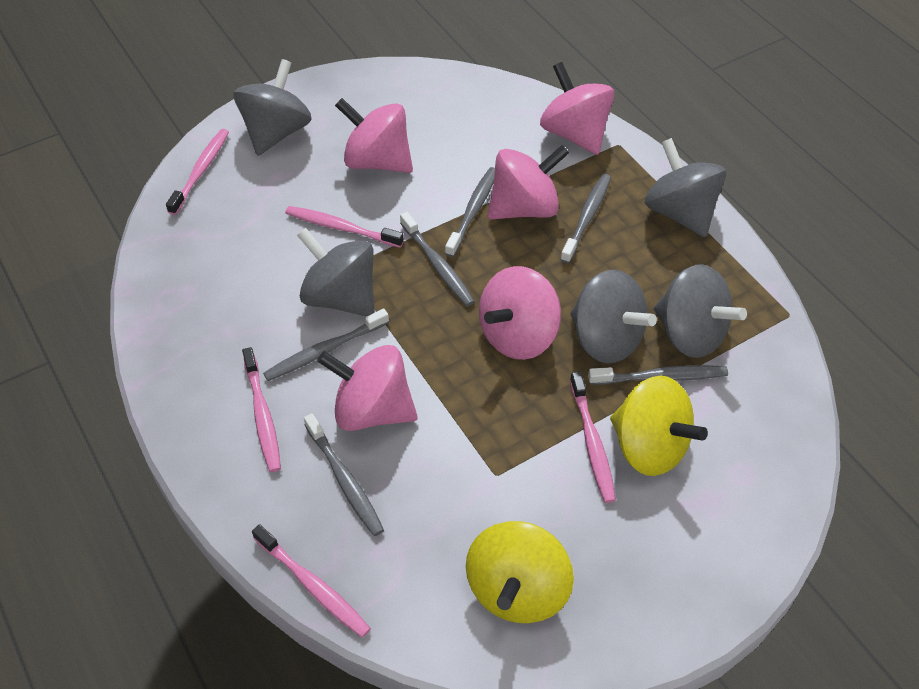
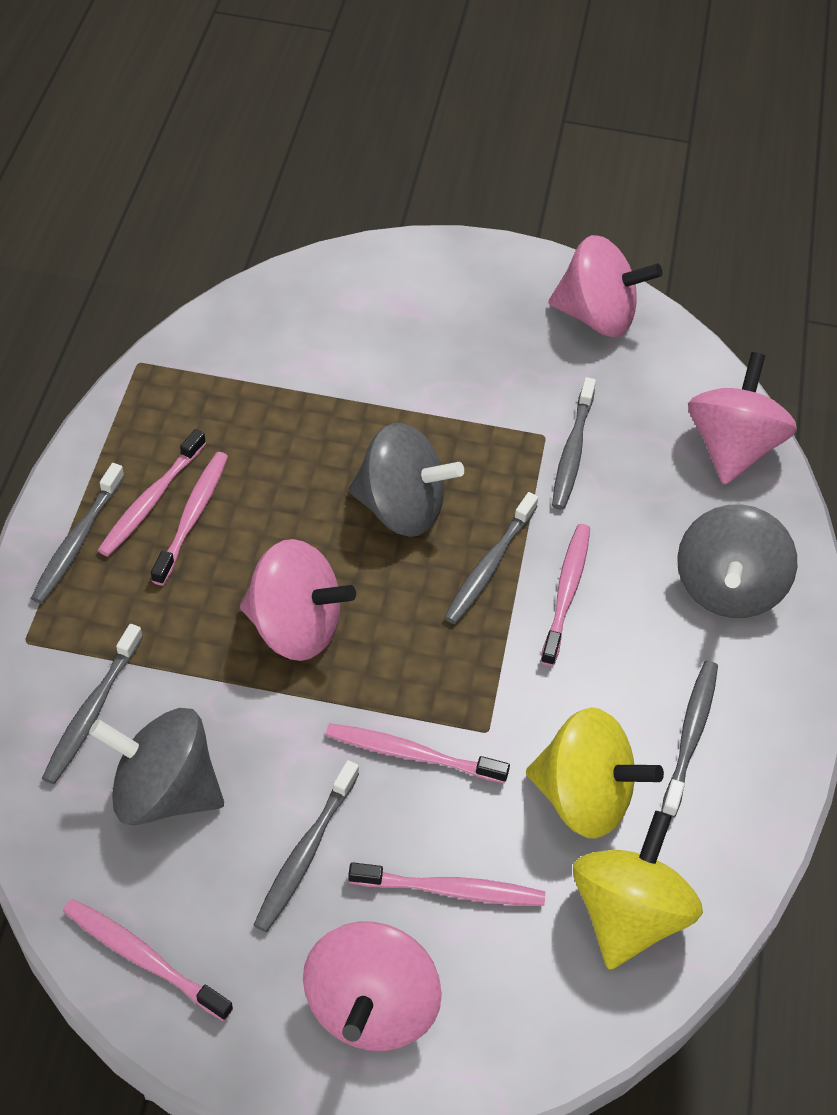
grey spinning top: 5 -> 3
pink spinning top: 5 -> 4
pink toothbrush: 5 -> 6

